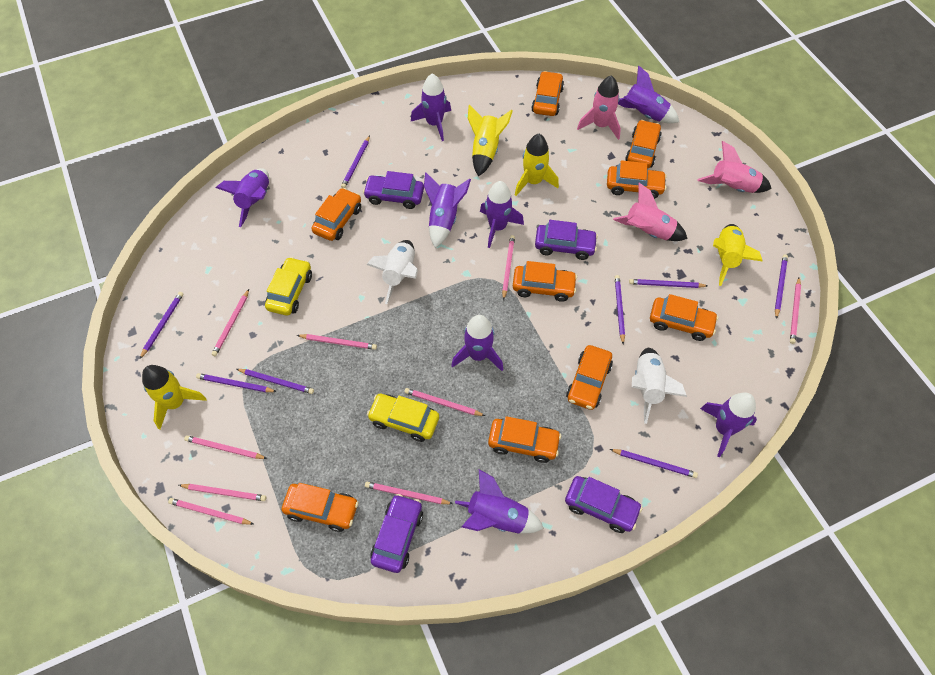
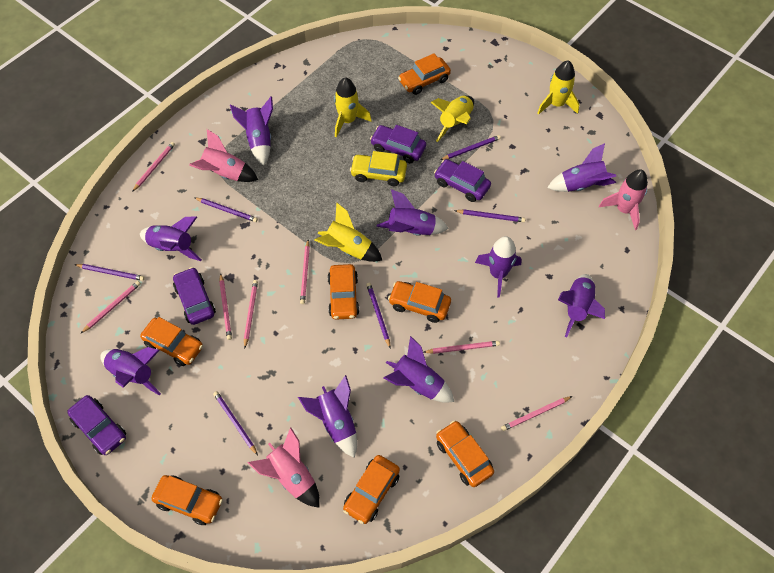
orange car: 9 -> 7
pink pencil: 9 -> 7
purple pencil: 8 -> 6
purple rocket: 8 -> 9
white rocket: 2 -> 0
yellow car: 2 -> 1

